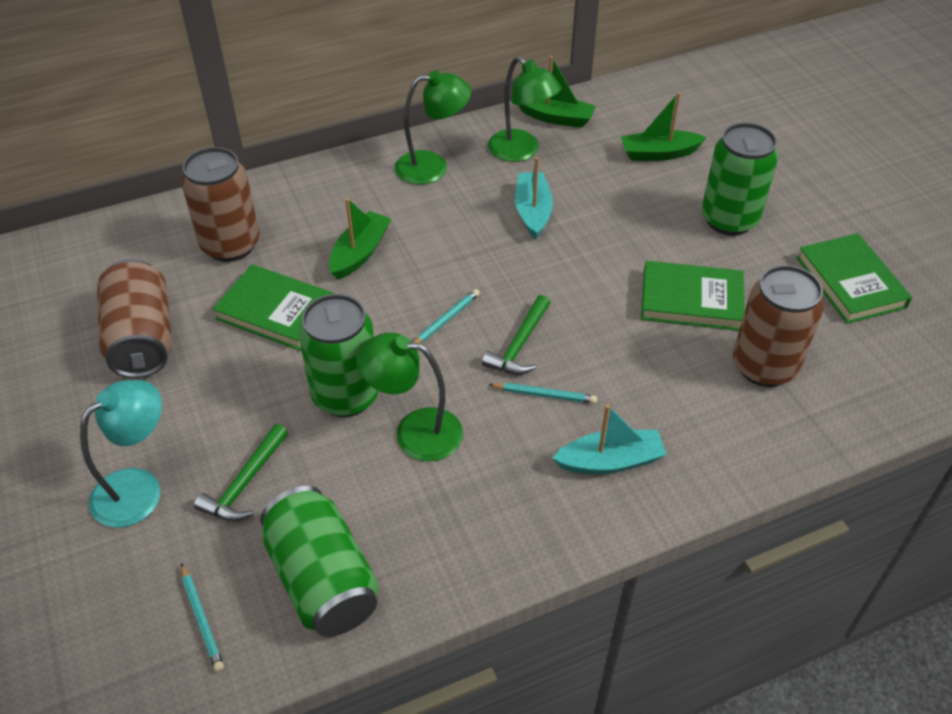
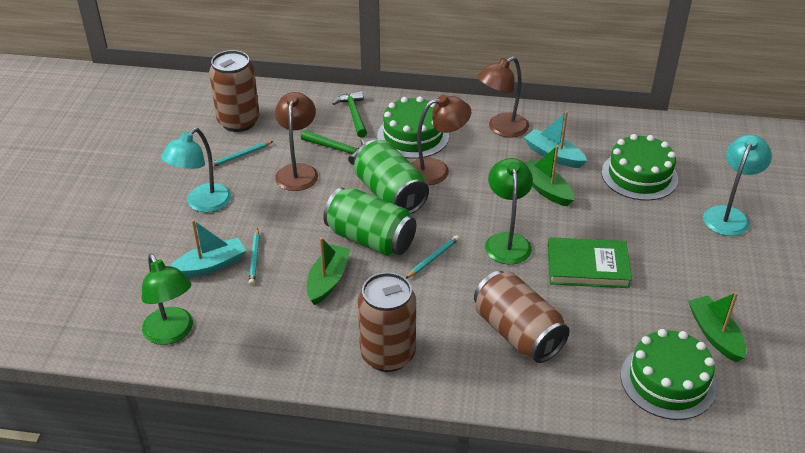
brown lamp: 0 -> 3
green book: 3 -> 1
green cake: 0 -> 3
green can: 3 -> 2
green lamp: 3 -> 2
turquoise lamp: 1 -> 2

